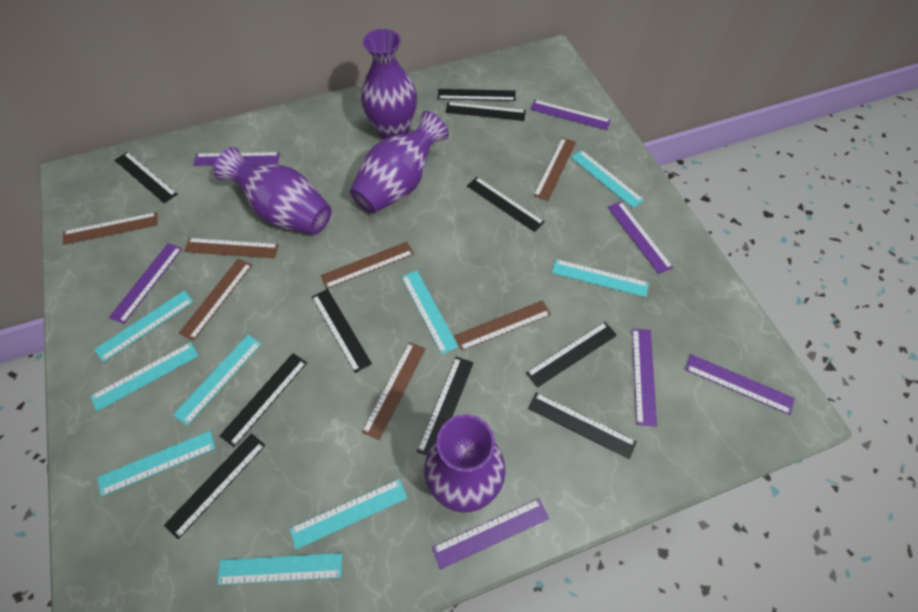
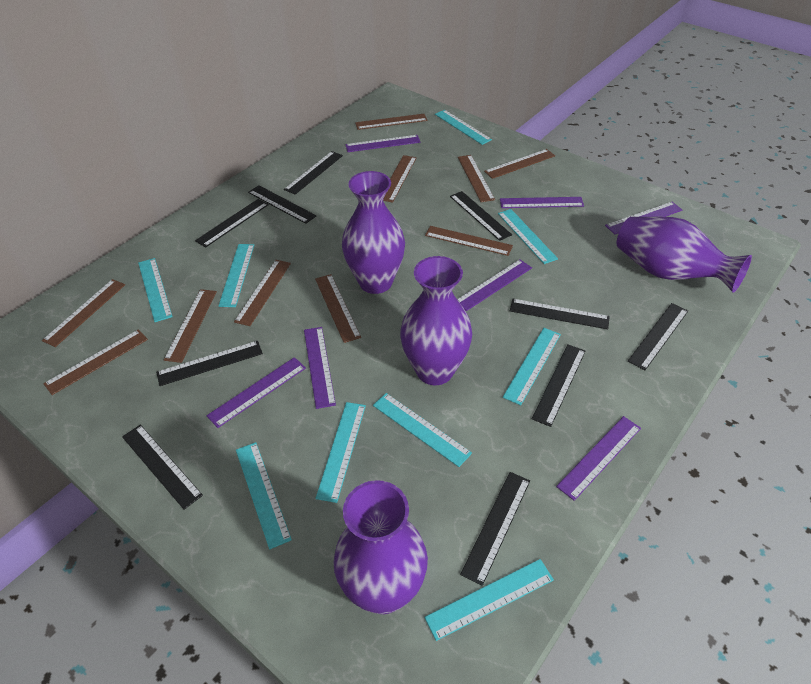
brown ruler: 7 -> 10

